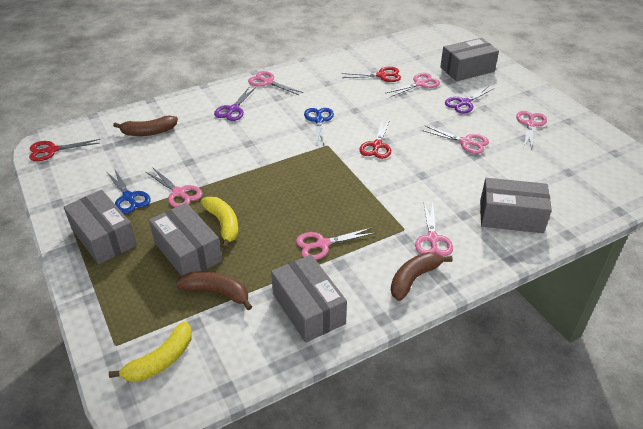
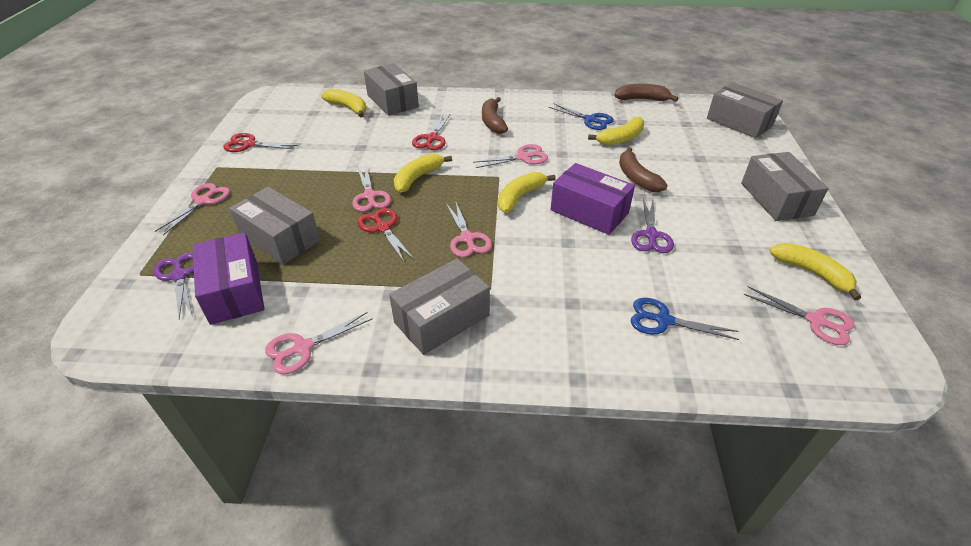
pink scissors: 7 -> 6
purple box: 0 -> 2
yellow banana: 2 -> 5

